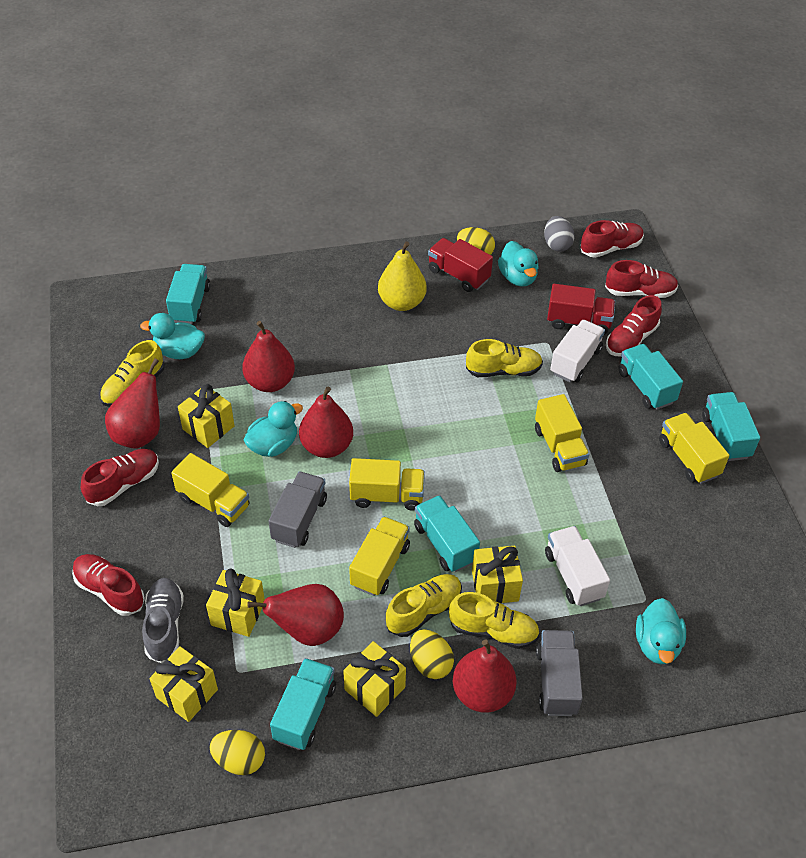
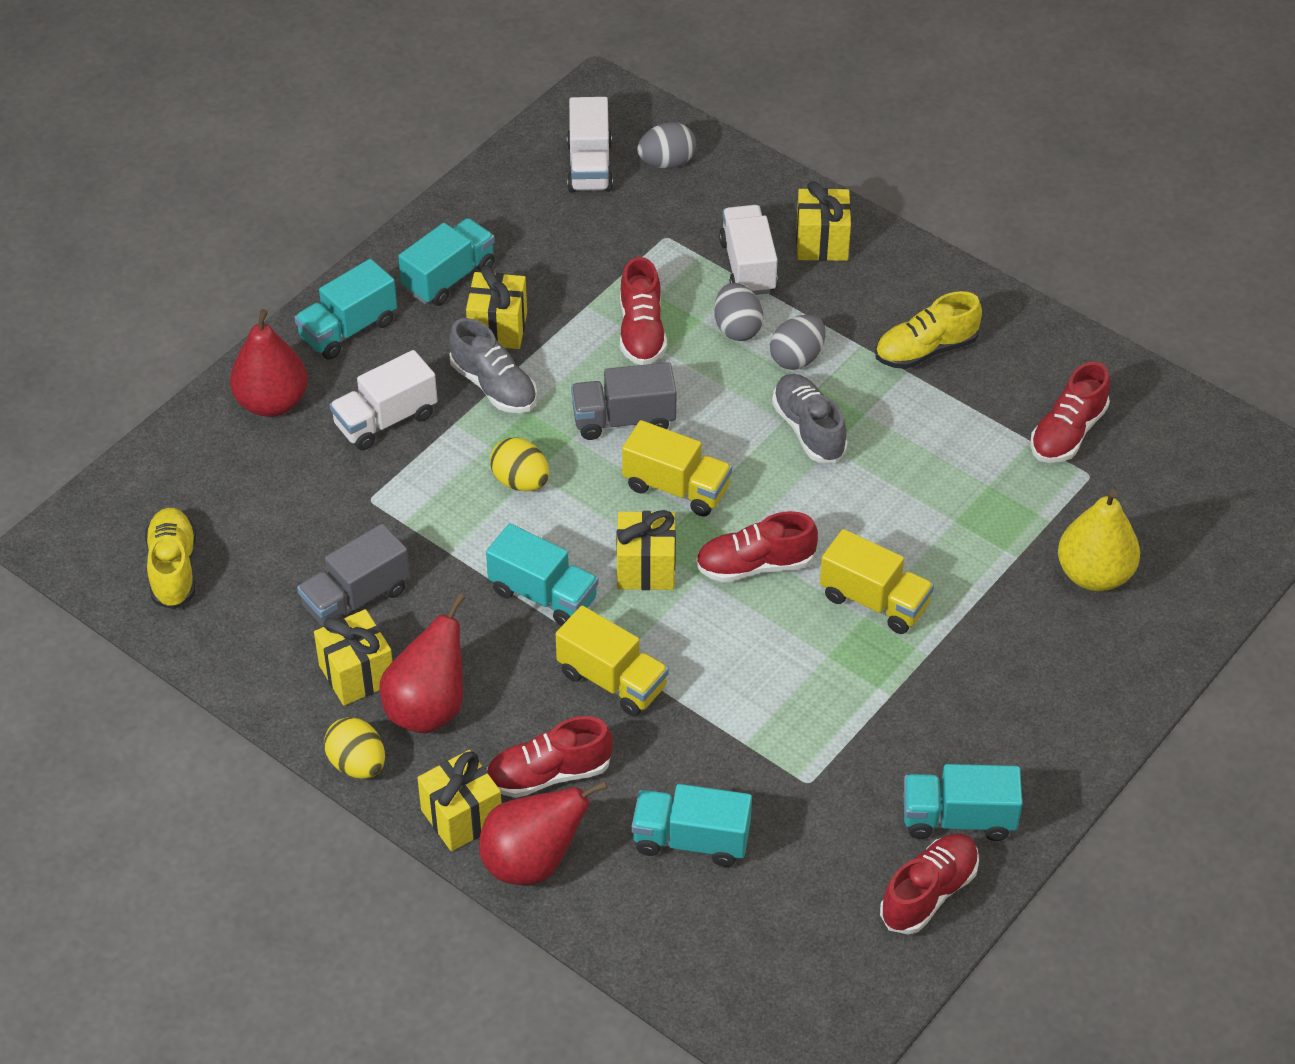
grey egg: 1 -> 3
grey shoe: 1 -> 2
red pear: 5 -> 3
red truck: 2 -> 0
turquoise duck: 4 -> 0
white truck: 2 -> 3
yellow egg: 3 -> 2
yellow shoe: 4 -> 2
yellow truck: 5 -> 3

